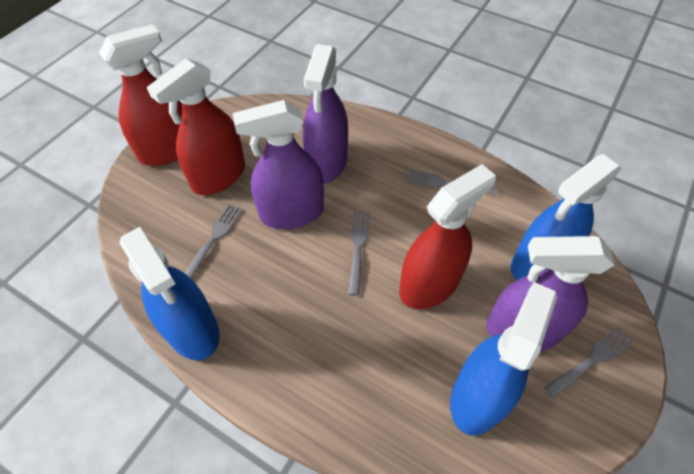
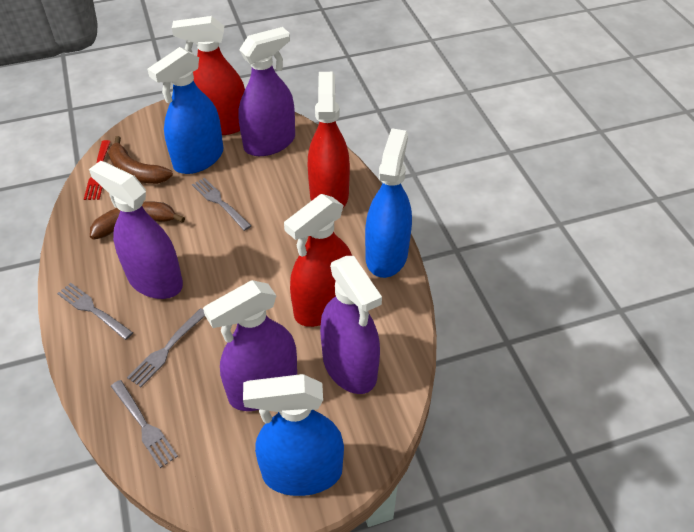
brown banana: 0 -> 2
purple spray bottle: 3 -> 4
red fork: 0 -> 1

